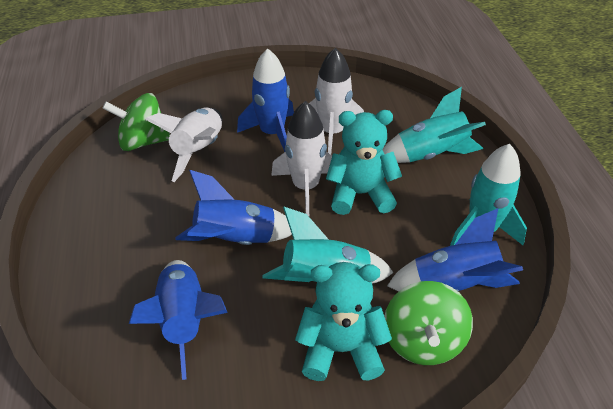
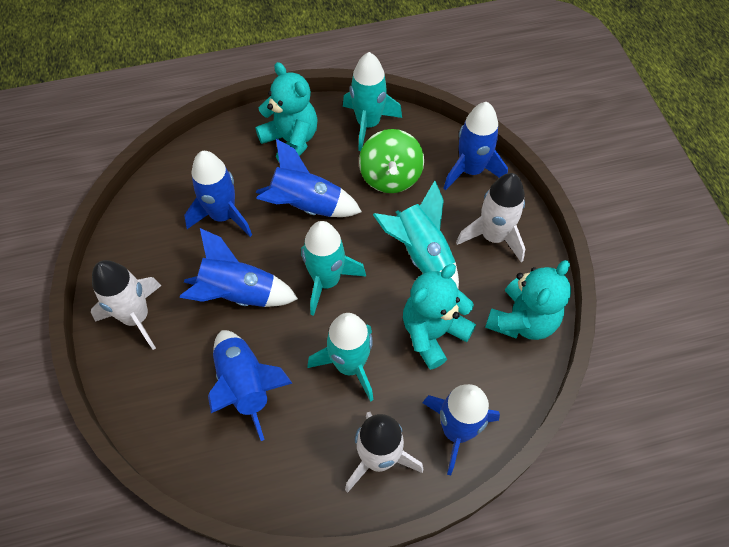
blue rocket: 4 -> 6
green spinning top: 2 -> 1
turquoise rocket: 3 -> 4
turquoise teddy bear: 2 -> 3

